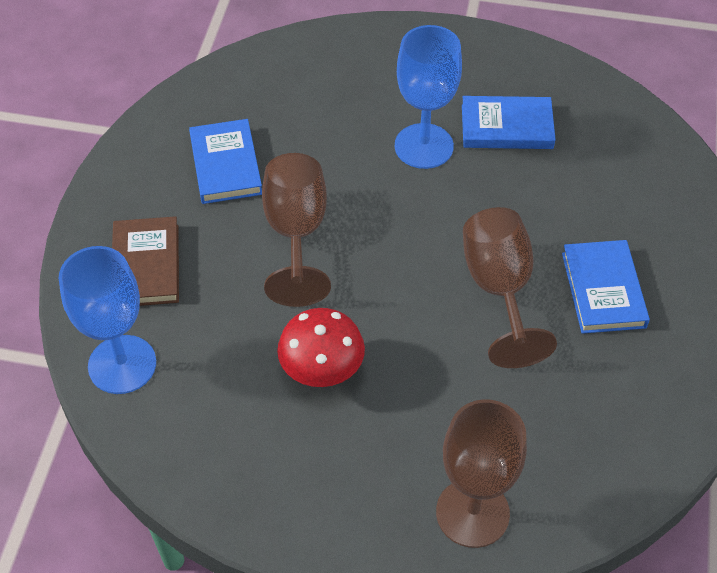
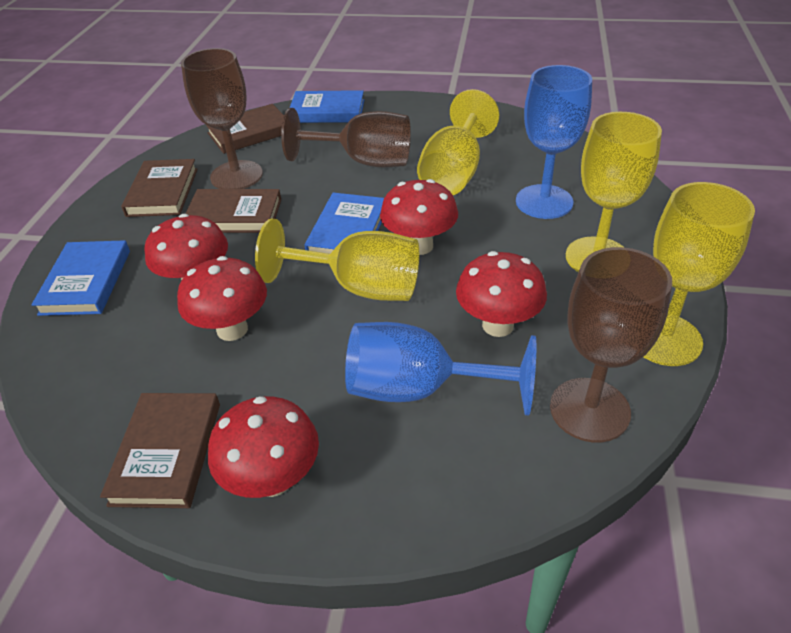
brown book: 1 -> 4
red mushroom: 1 -> 5
yellow goblet: 0 -> 4

